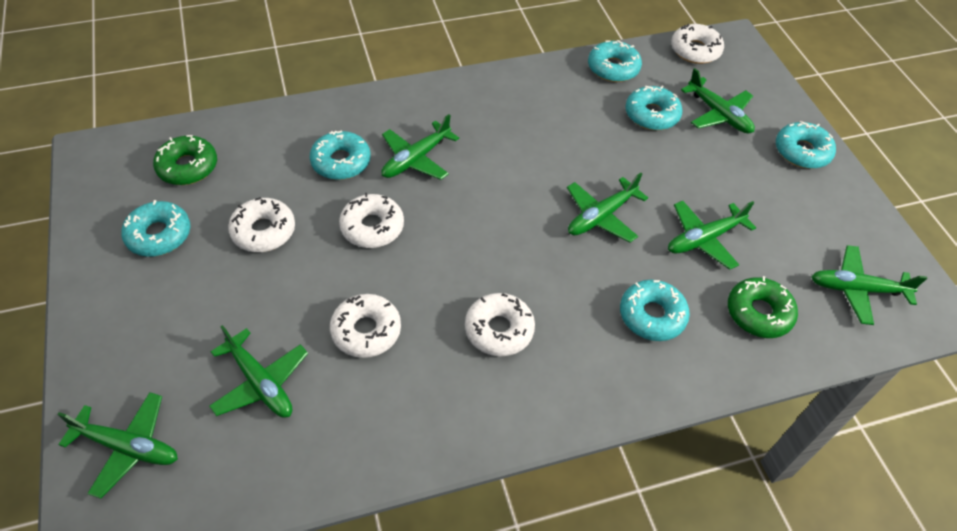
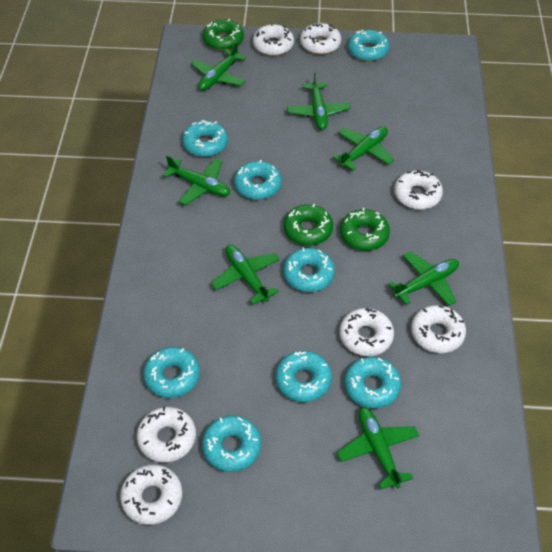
green donut: 2 -> 3
turquoise donut: 6 -> 8
white donut: 5 -> 7

